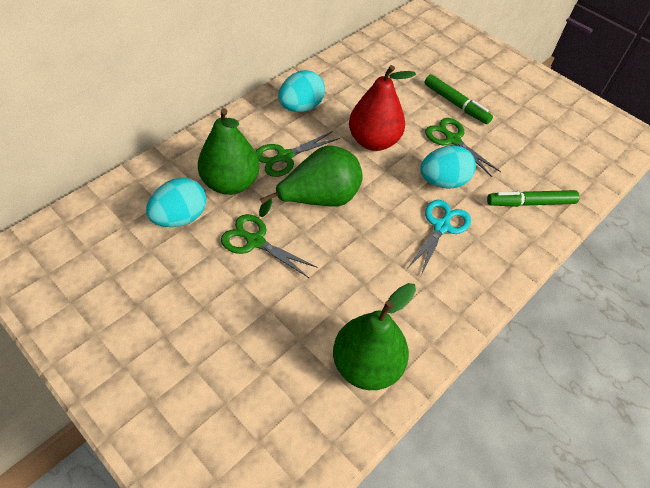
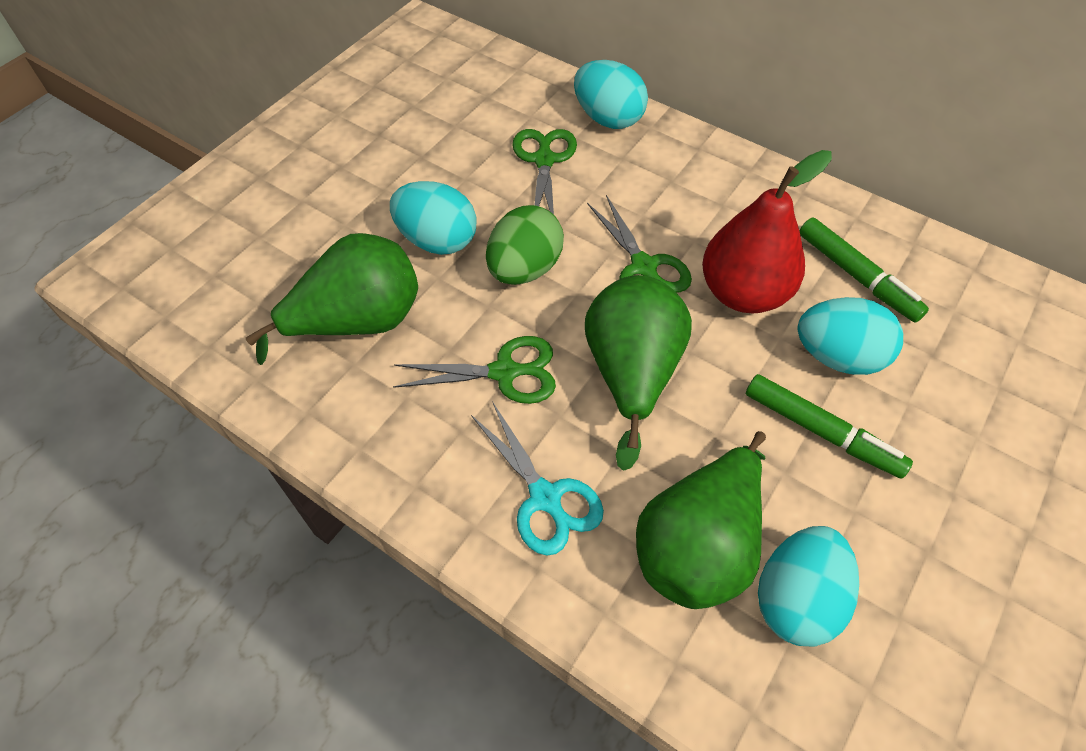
green egg: 0 -> 1
turquoise egg: 3 -> 4

